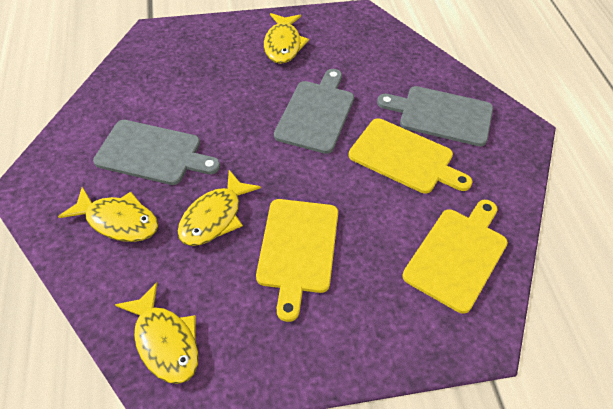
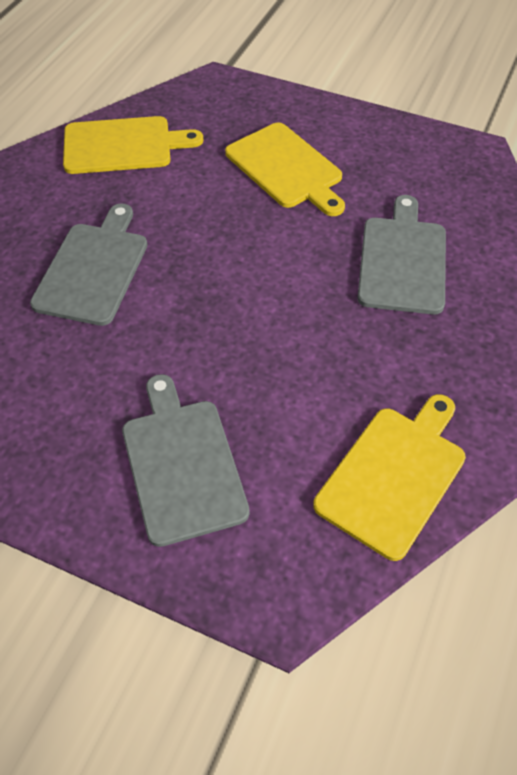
yellow fish: 4 -> 0

